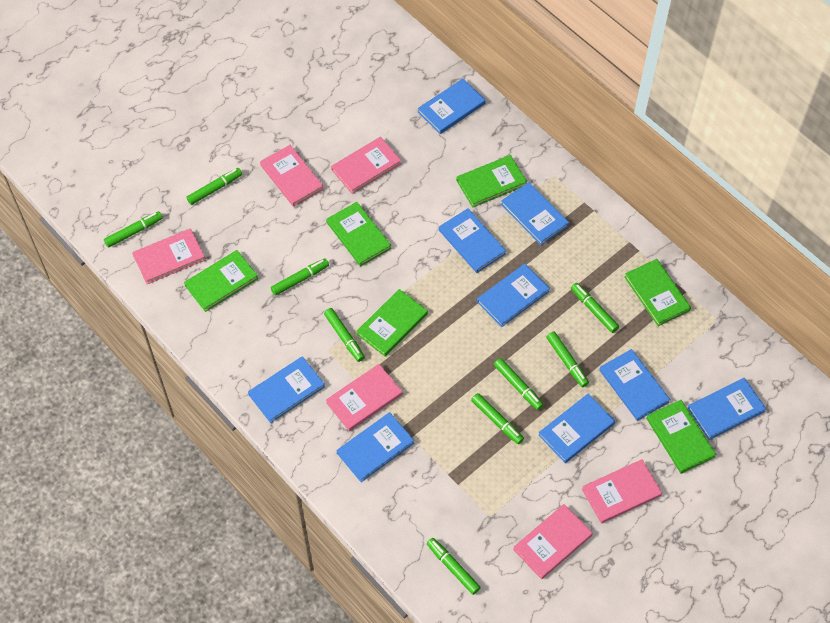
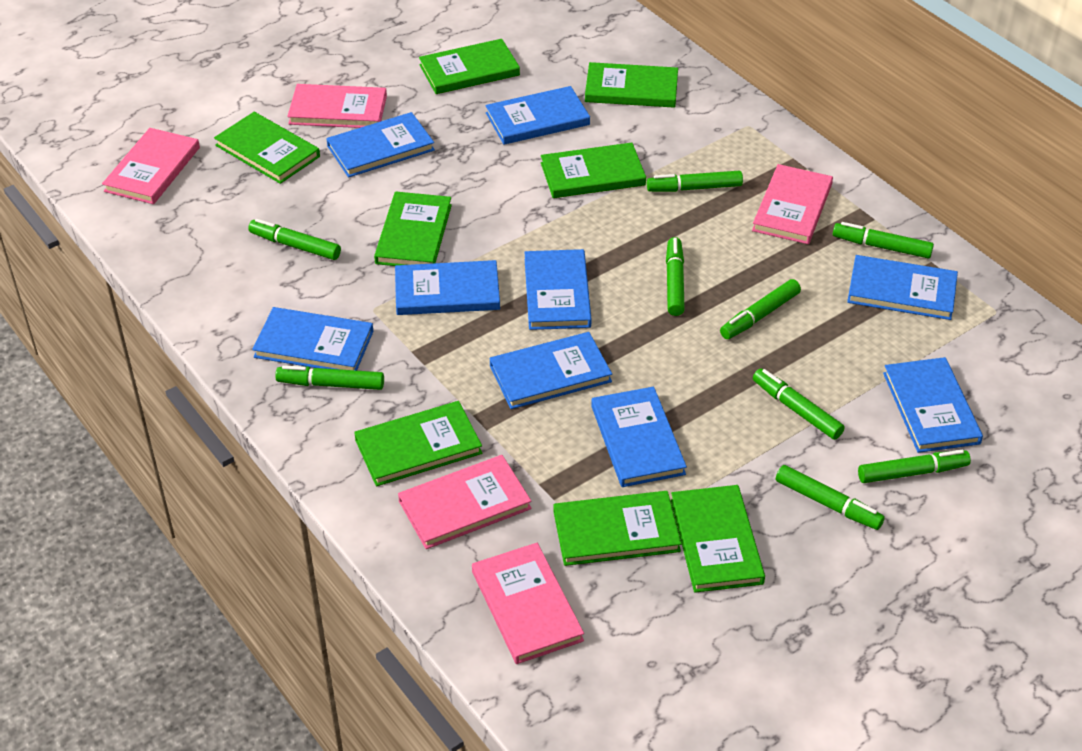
green book: 6 -> 8
pink book: 6 -> 5

